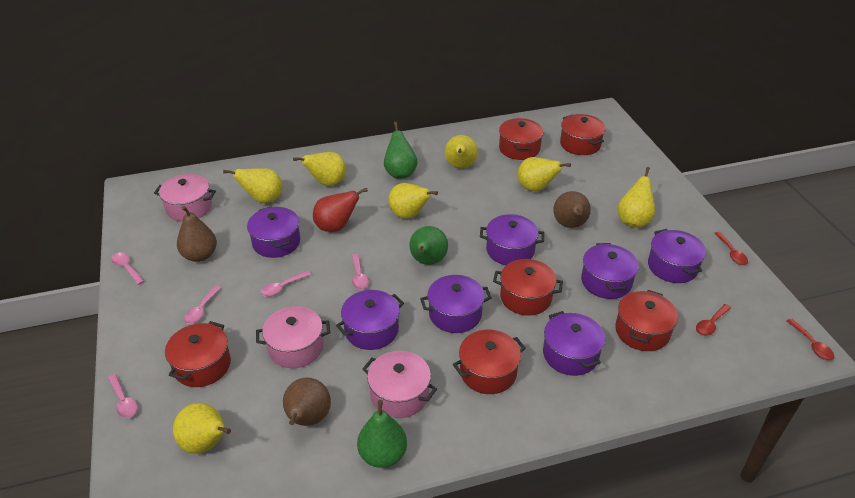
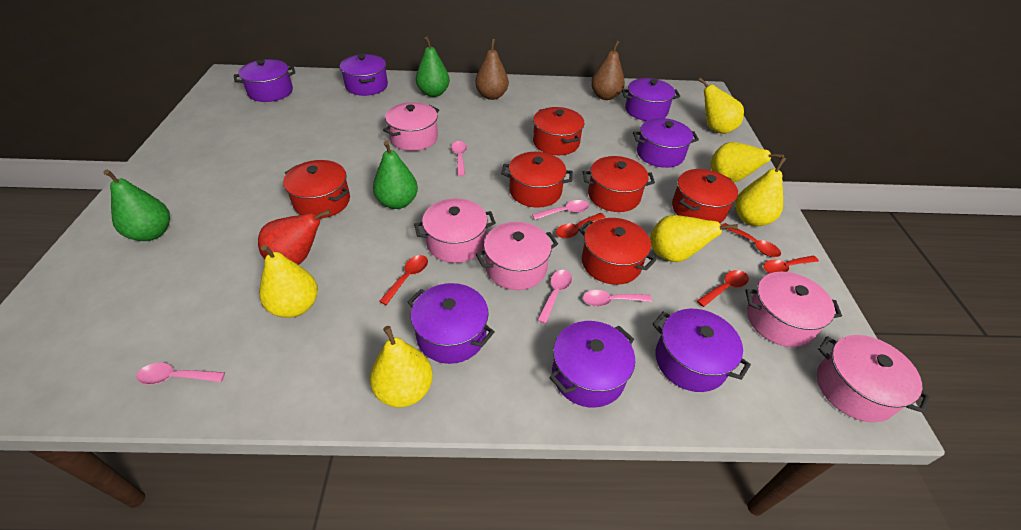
brown pear: 3 -> 2
pink pot: 3 -> 5
red spoon: 3 -> 5
yellow pear: 7 -> 6

